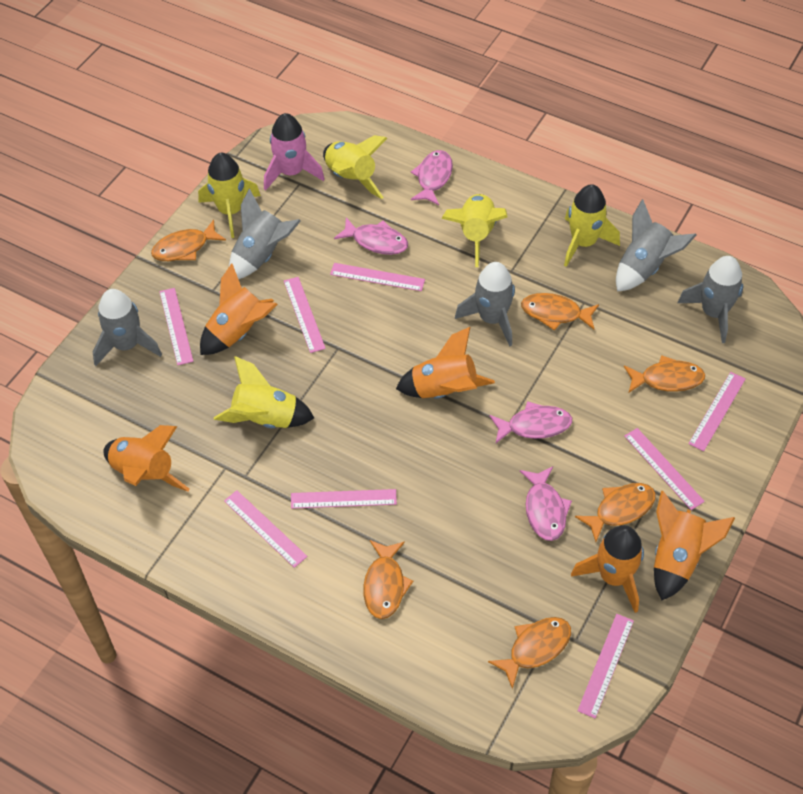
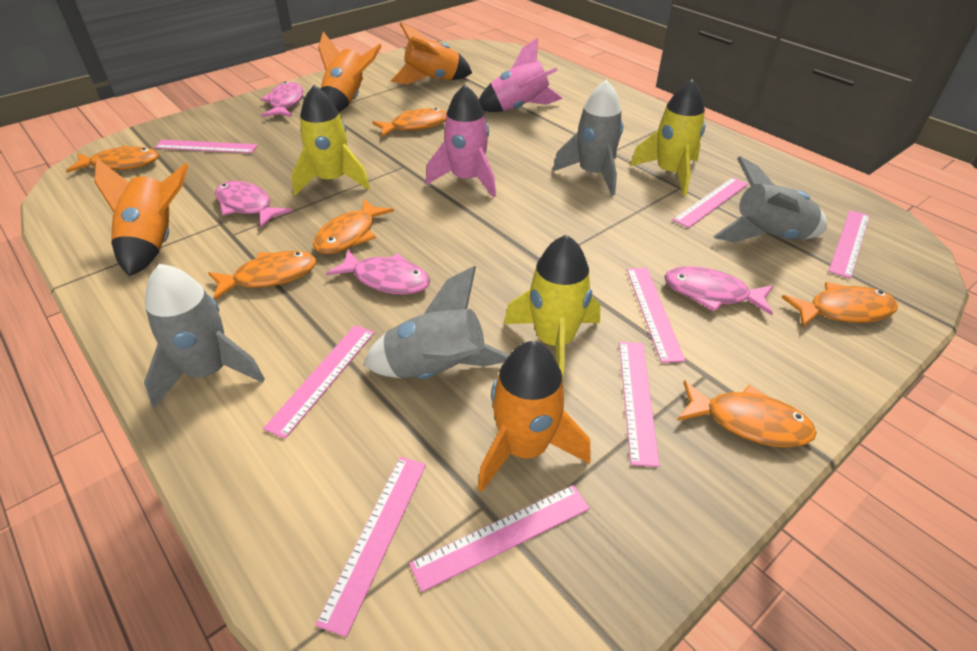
grey rocket: 5 -> 4
orange rocket: 5 -> 4
pink rocket: 1 -> 2
yellow rocket: 5 -> 3

